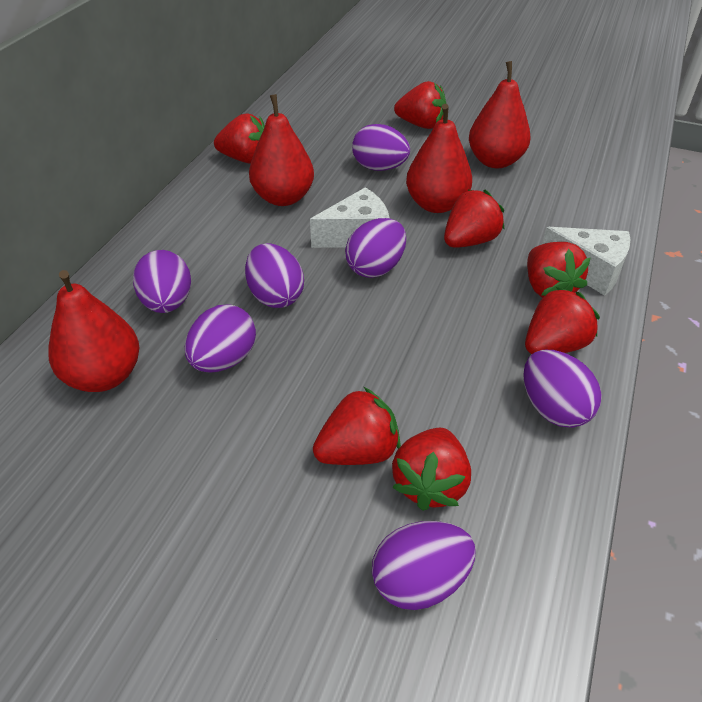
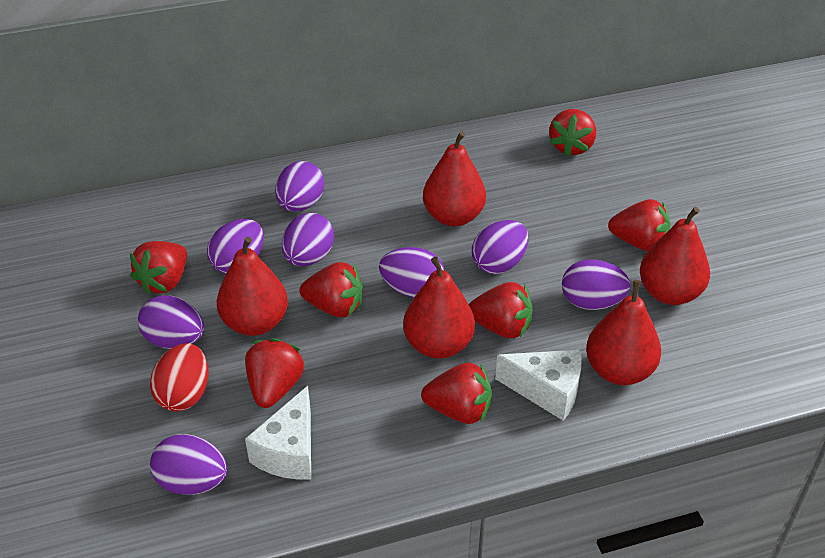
purple egg: 7 -> 8
red egg: 0 -> 1
red pear: 4 -> 5

